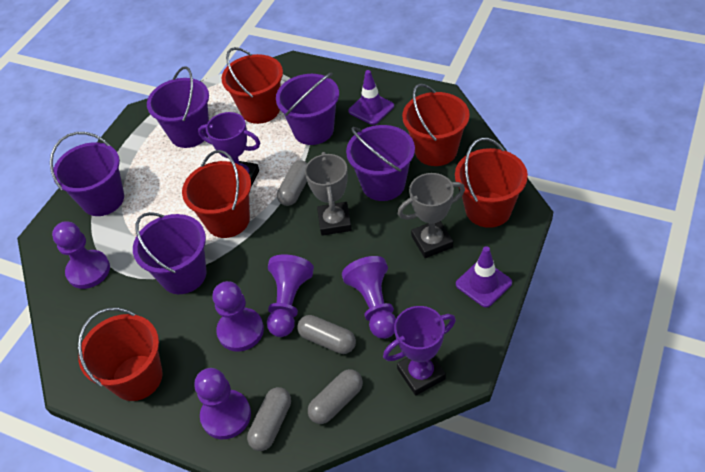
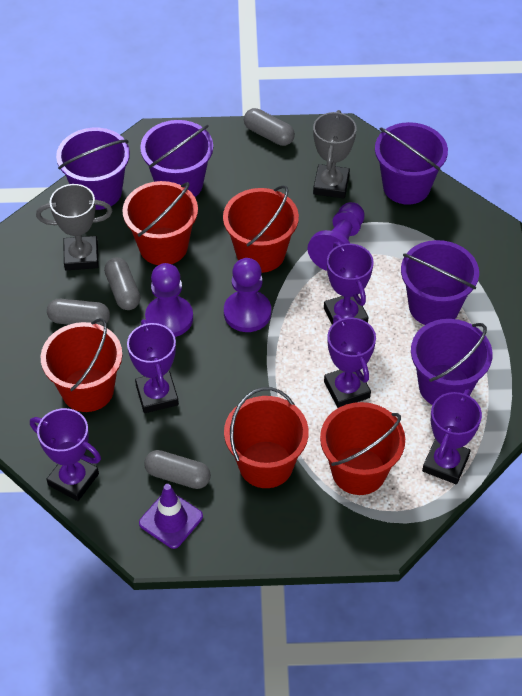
purple pawn: 5 -> 3
purple traffic cone: 2 -> 1
purple trophy: 2 -> 5

